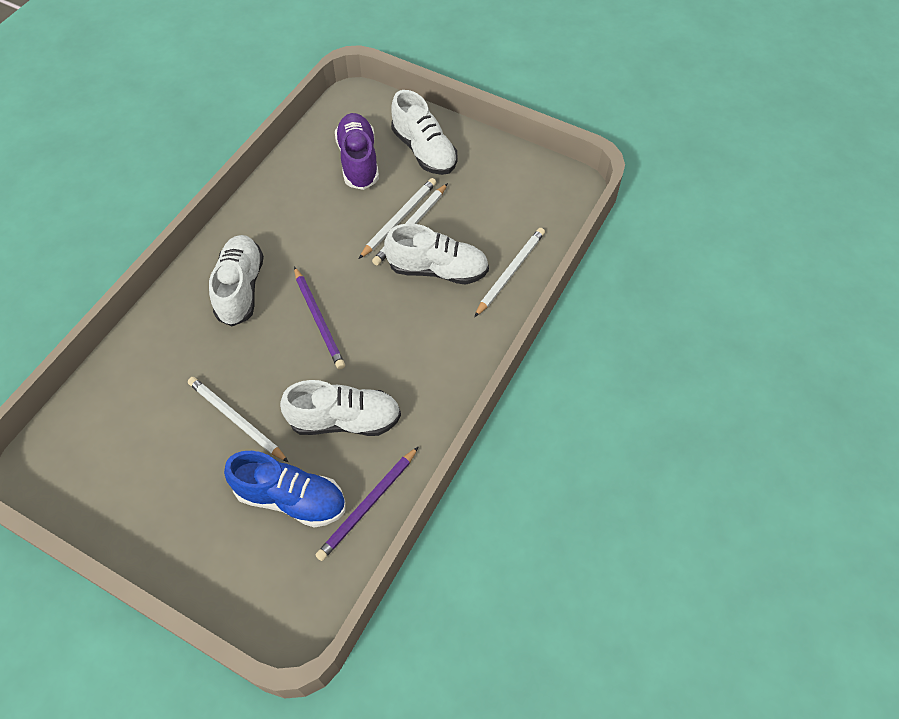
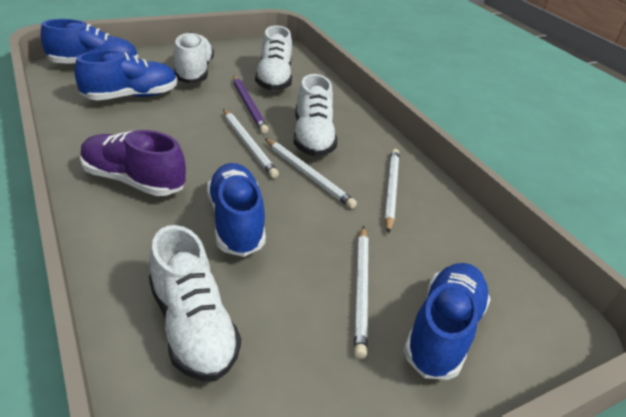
blue shoe: 1 -> 4
purple pencil: 2 -> 1

